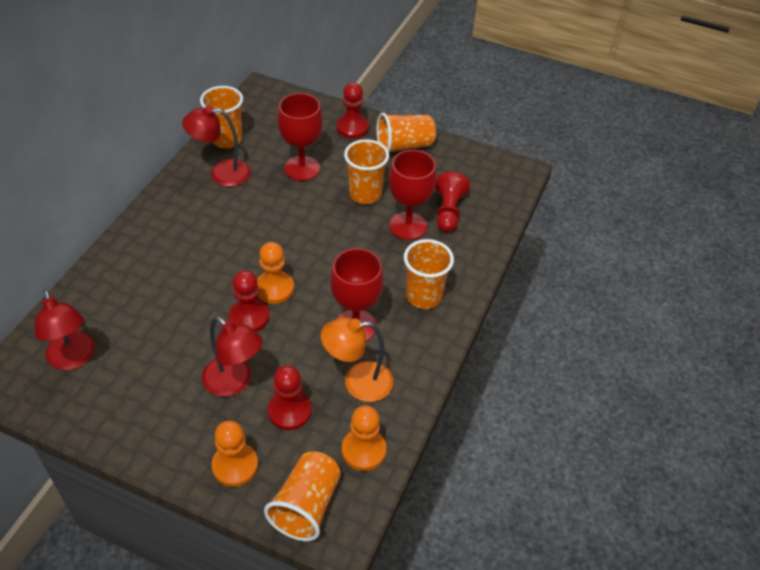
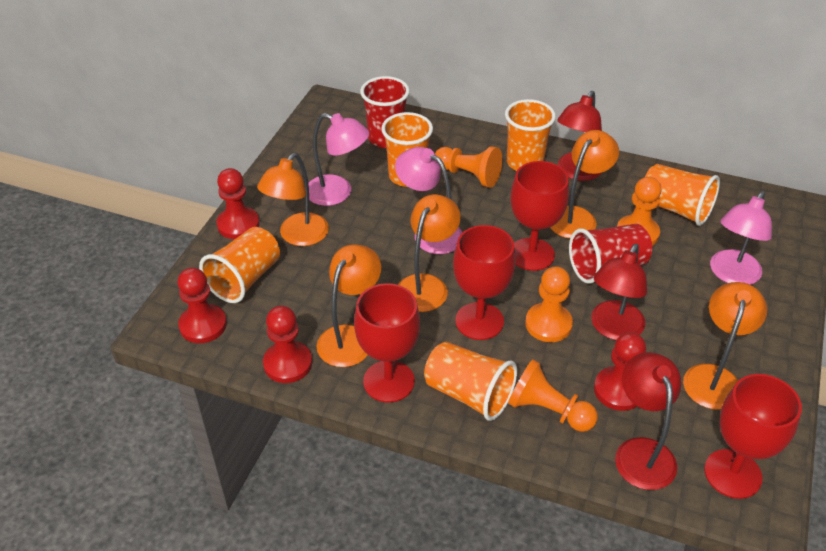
orange lamp: 1 -> 5
orange pawn: 3 -> 4
pink lamp: 0 -> 3
red cup: 0 -> 2
red goblet: 3 -> 4

